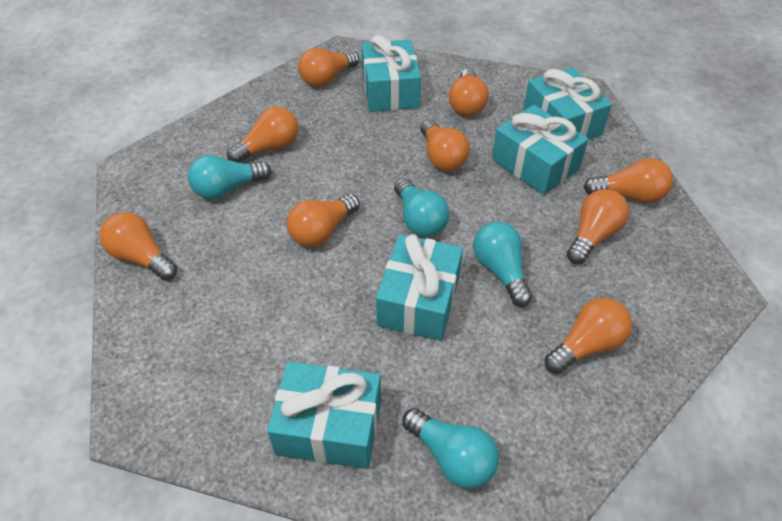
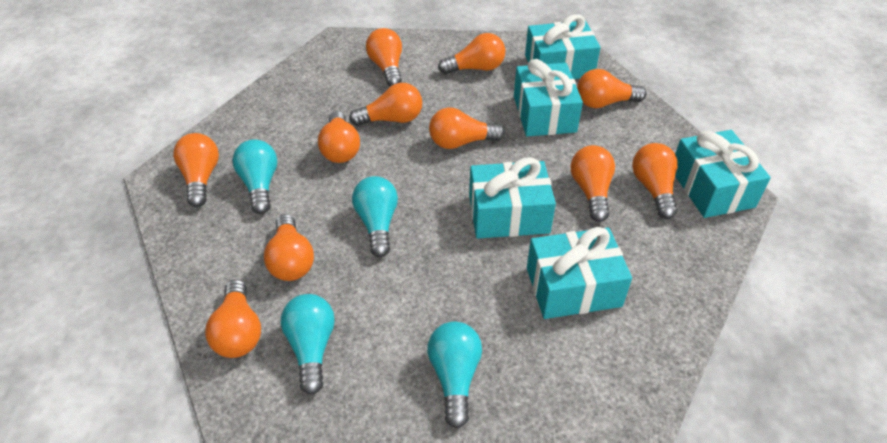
orange light bulb: 9 -> 11

